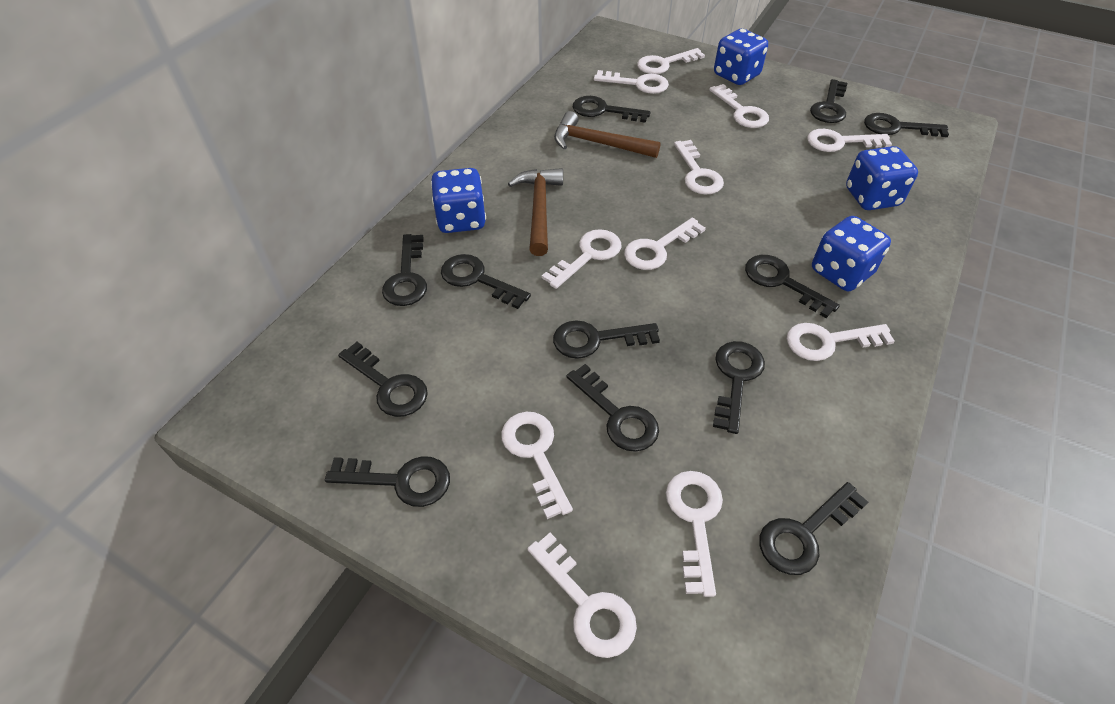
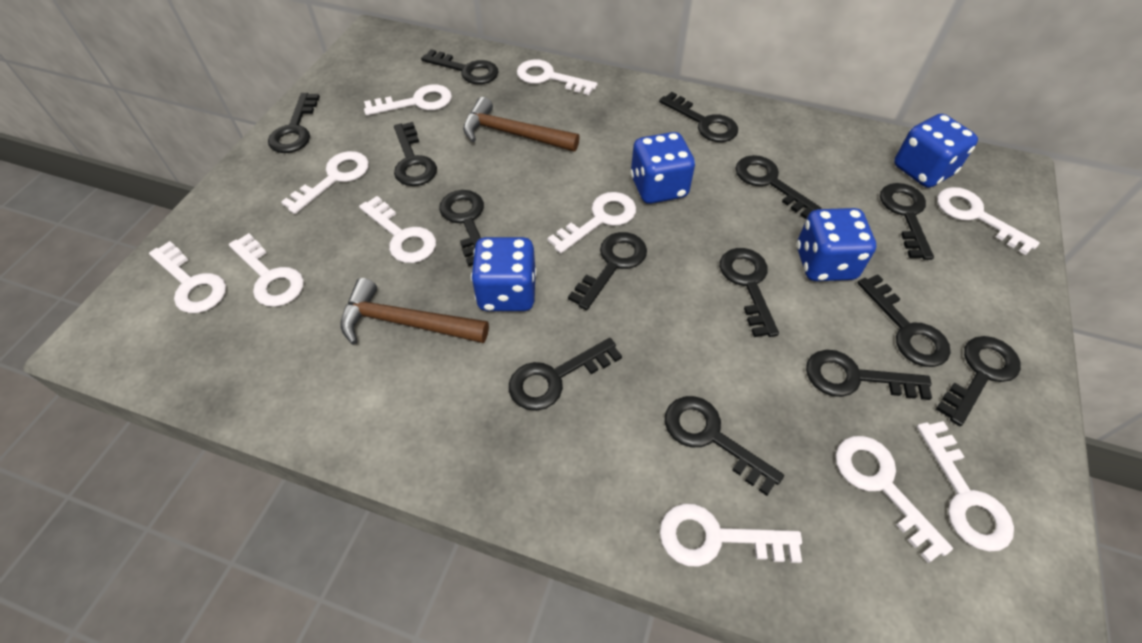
black key: 12 -> 14

